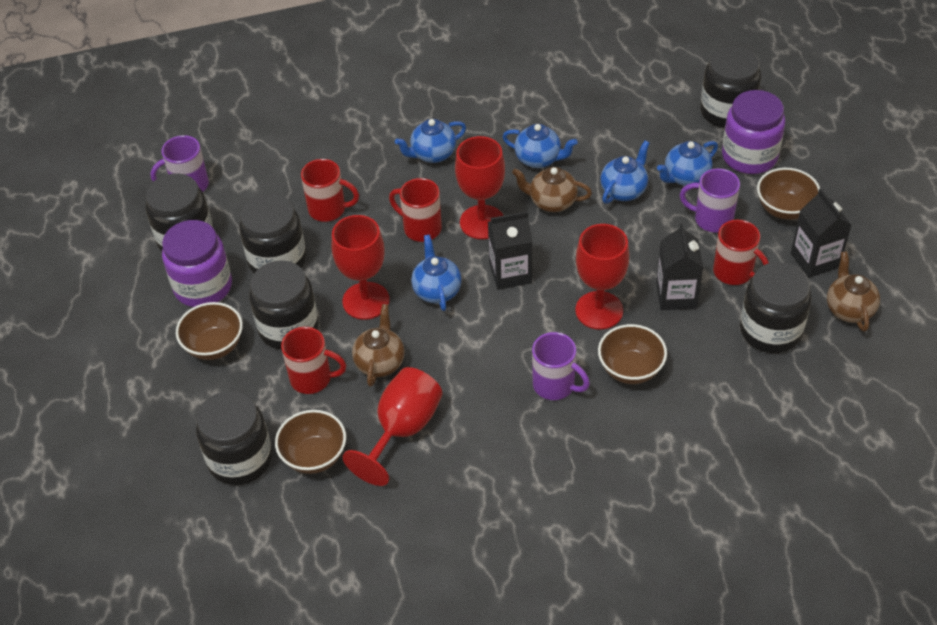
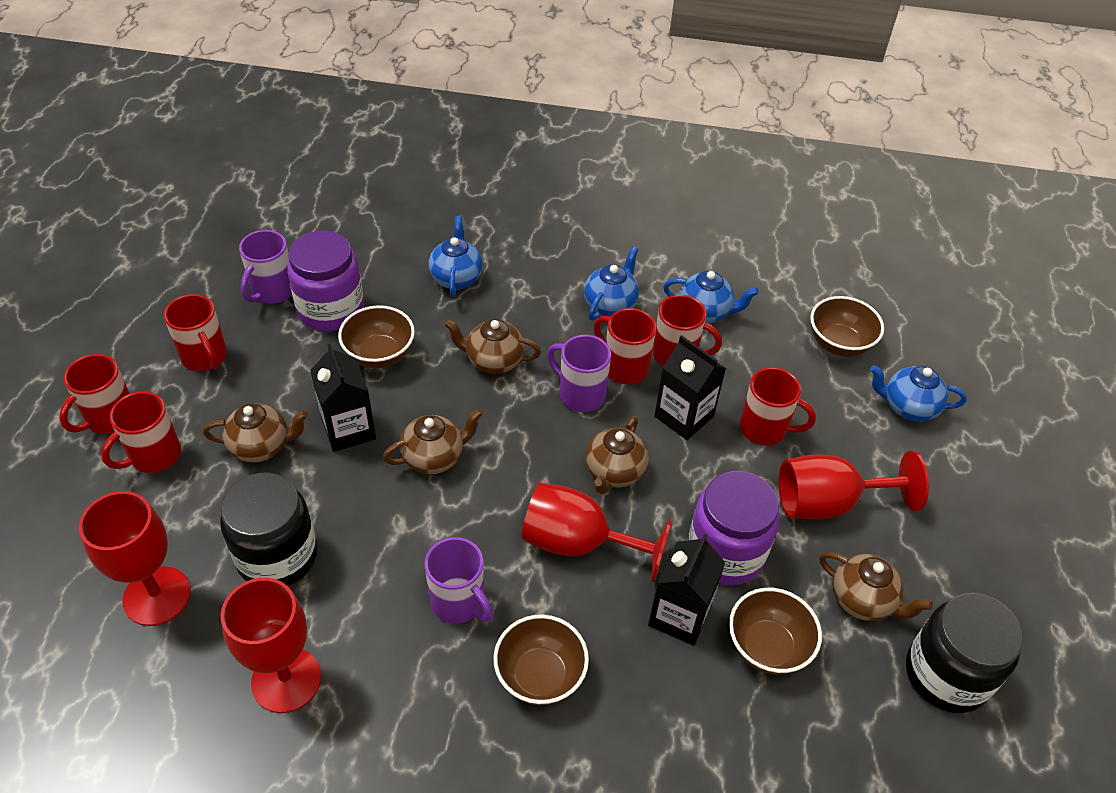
black jar: 6 -> 2
blue teapot: 5 -> 4
brown teapot: 3 -> 5
red mug: 4 -> 6

